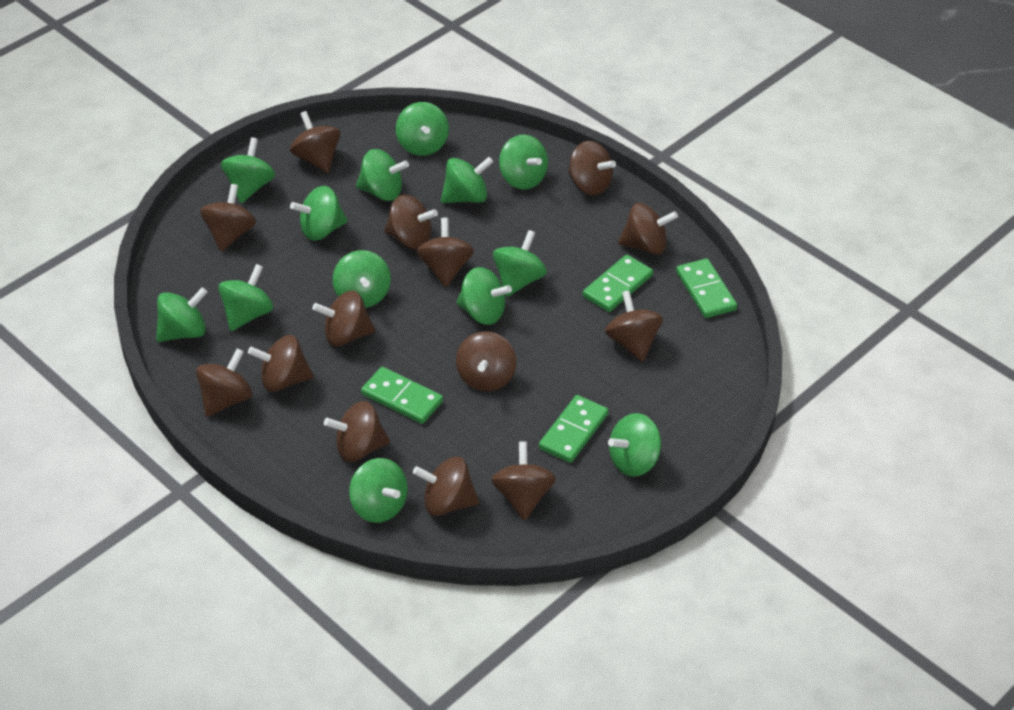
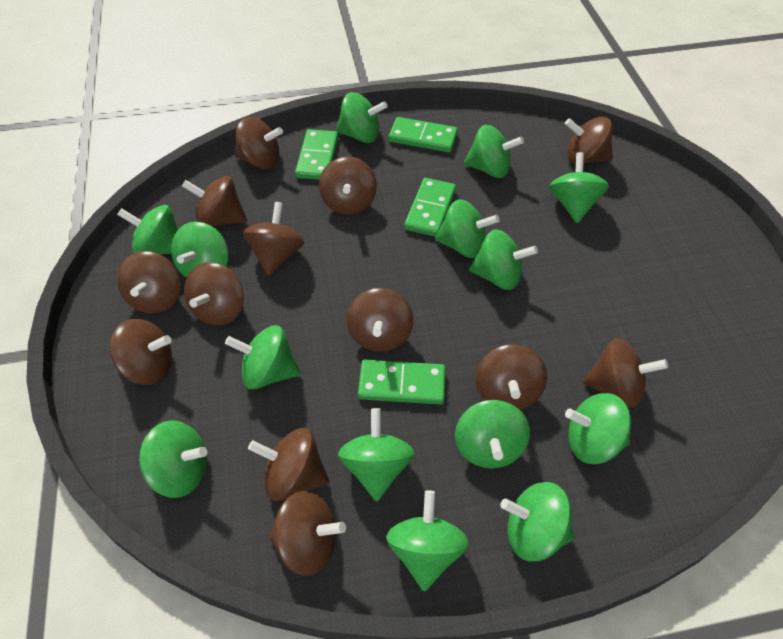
brown spinning top: 14 -> 13
green spinning top: 13 -> 14

